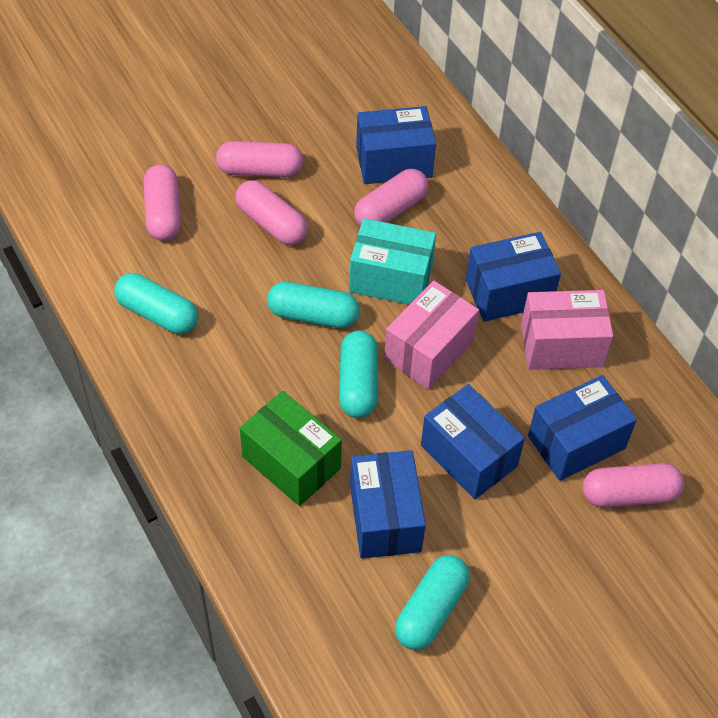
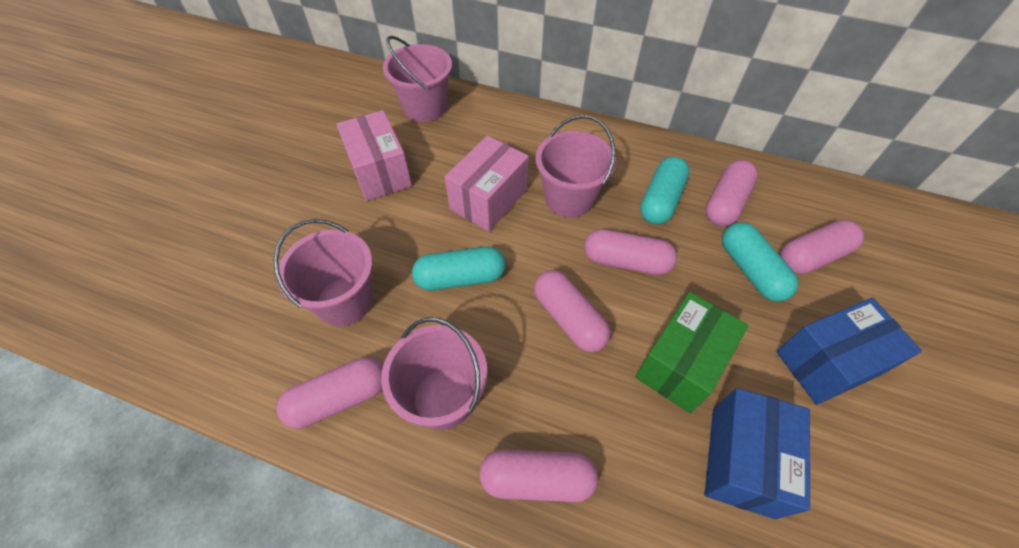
blue box: 5 -> 2
pink bucket: 0 -> 4
pink capsule: 5 -> 6
turquoise box: 1 -> 0
turquoise capsule: 4 -> 3

